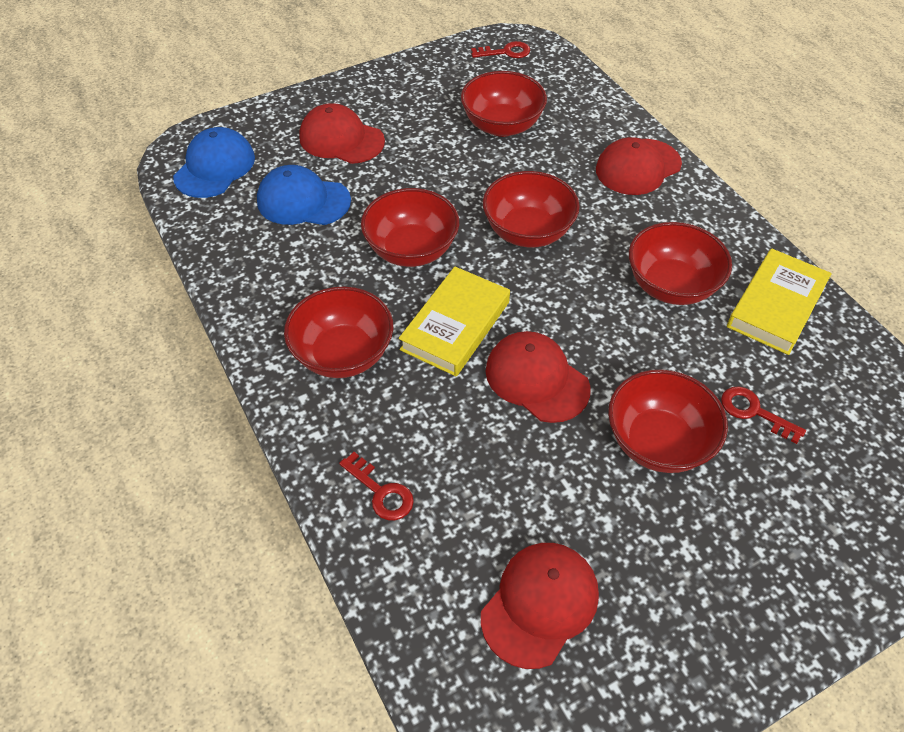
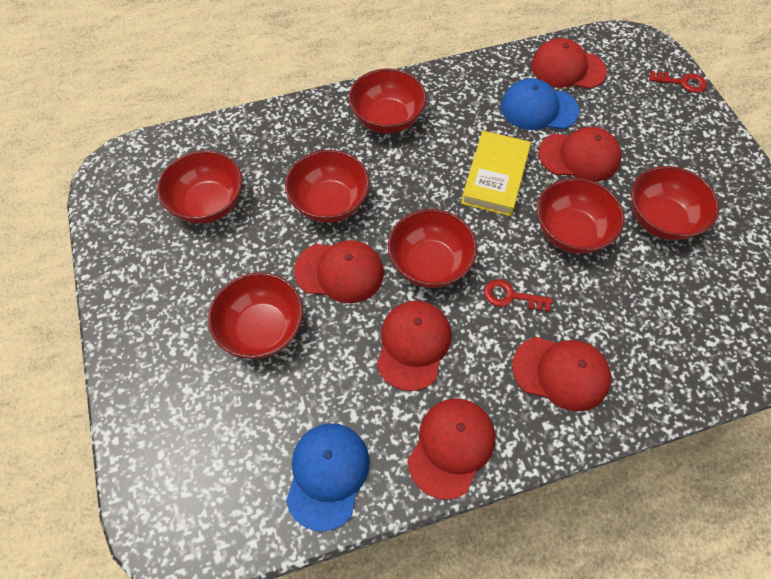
red bowl: 6 -> 7
red cap: 4 -> 6
red key: 3 -> 2
yellow book: 2 -> 1

